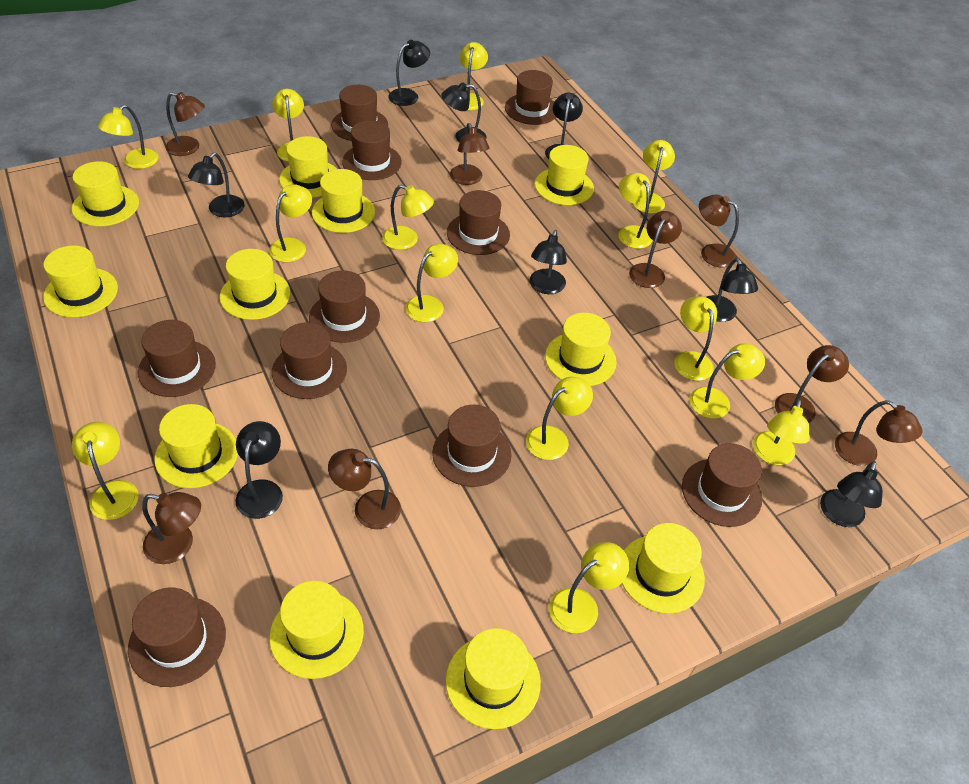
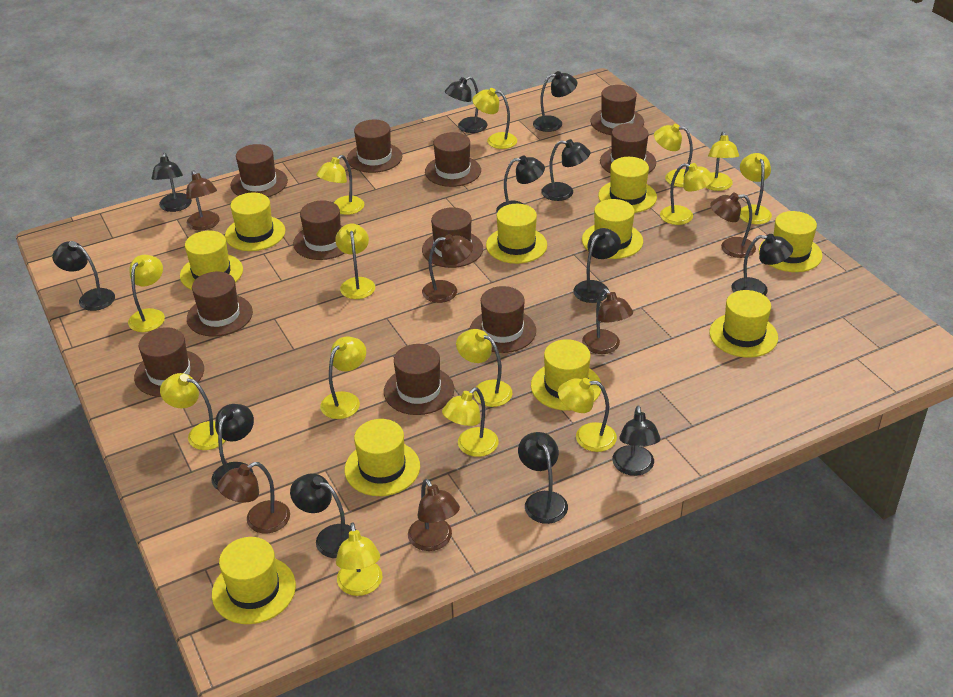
black lamp: 8 -> 12
brown hat: 10 -> 11
brown lamp: 8 -> 6
yellow hat: 11 -> 10

